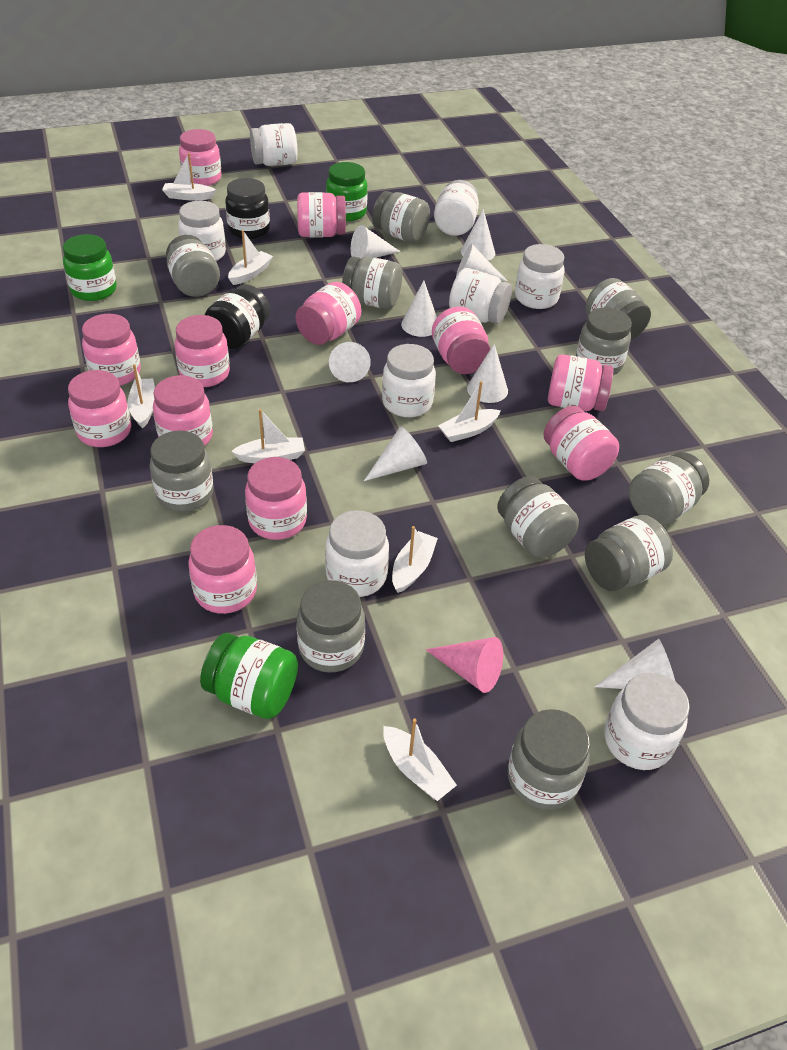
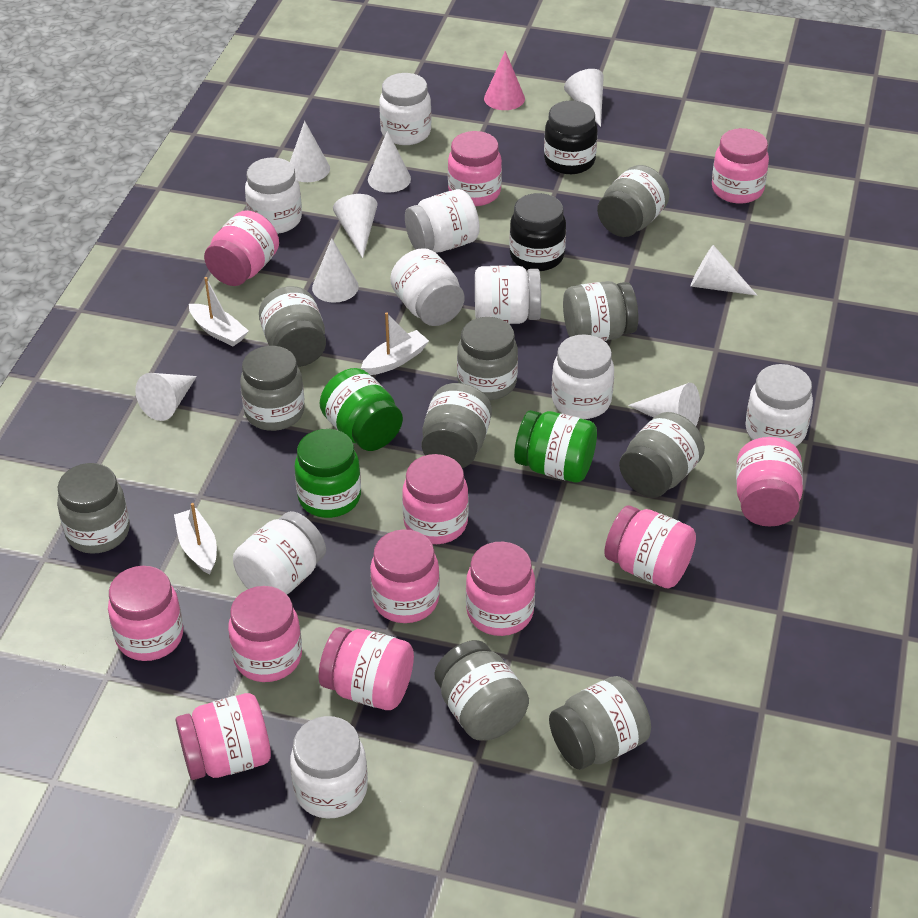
grey jar: 11 -> 10
white boat: 7 -> 3
white jar: 8 -> 9

